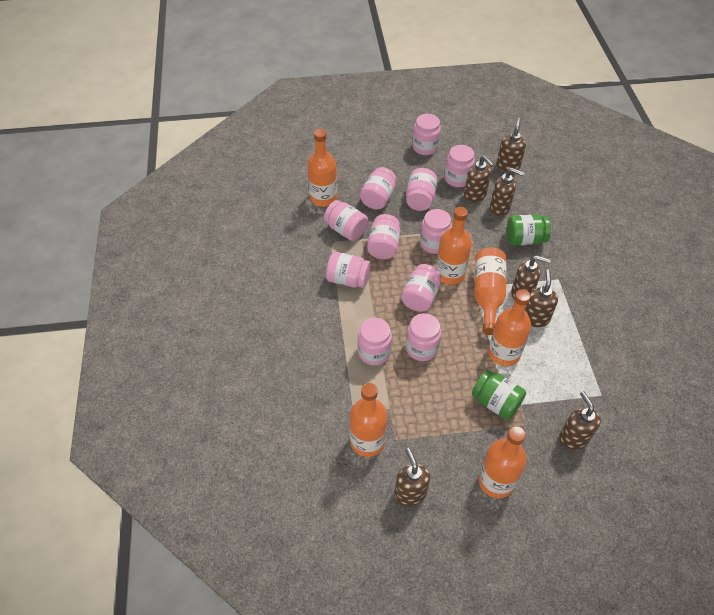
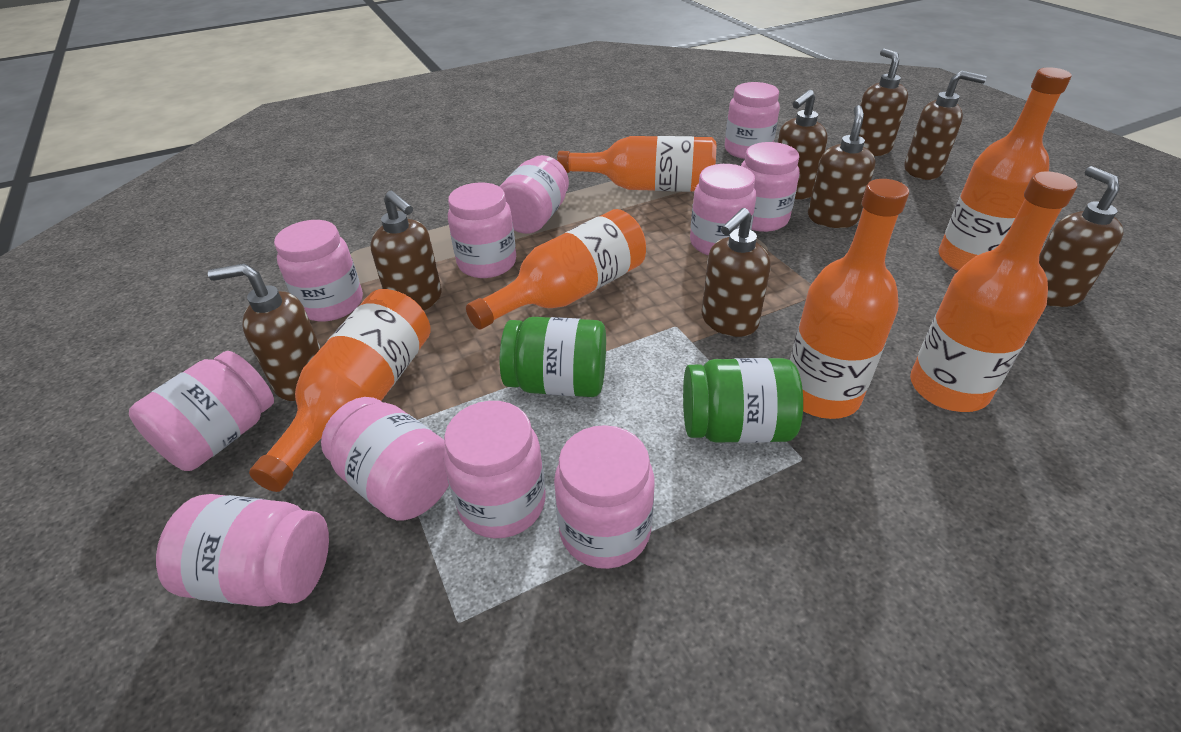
brown soap dispenser: 7 -> 8

